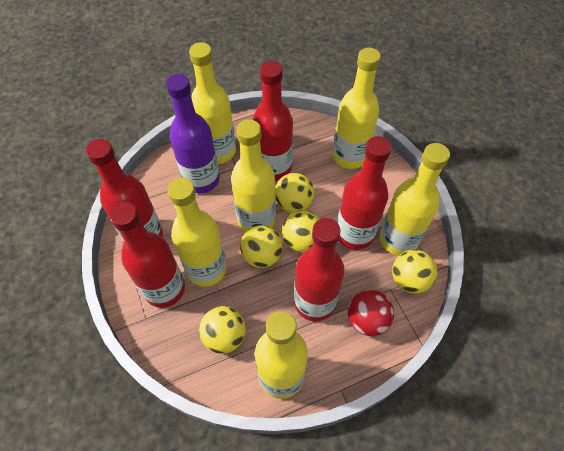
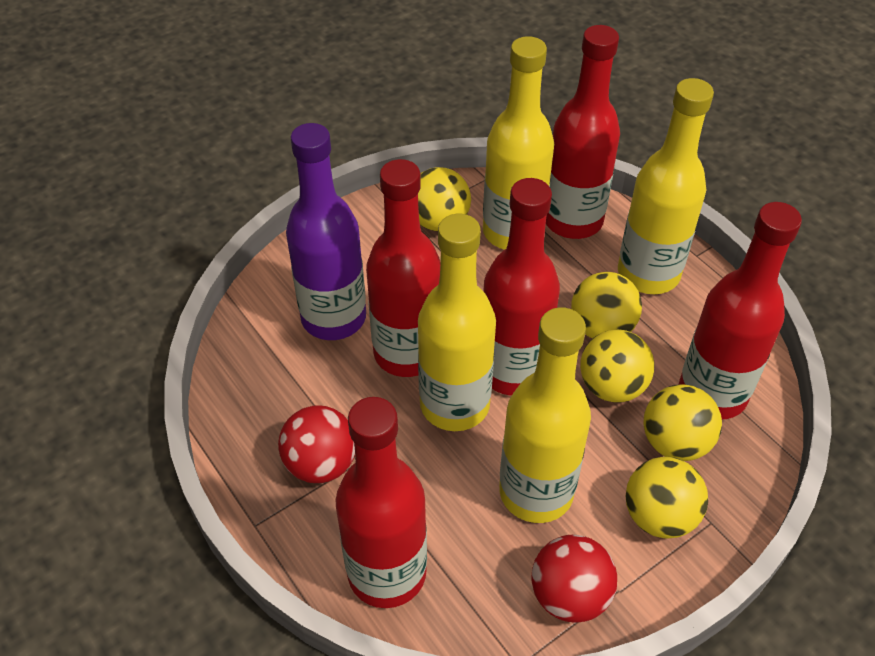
red ball: 1 -> 2
yellow bottle: 6 -> 4

